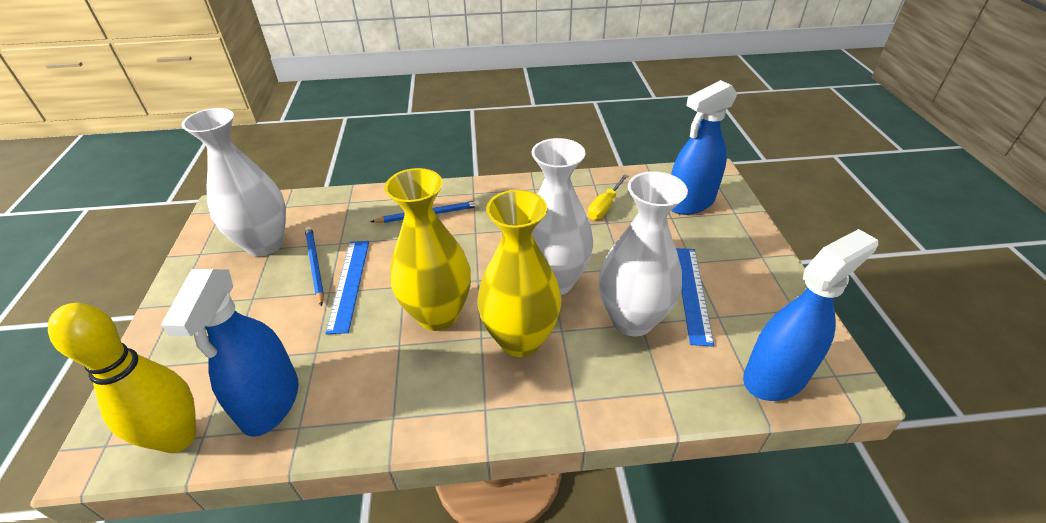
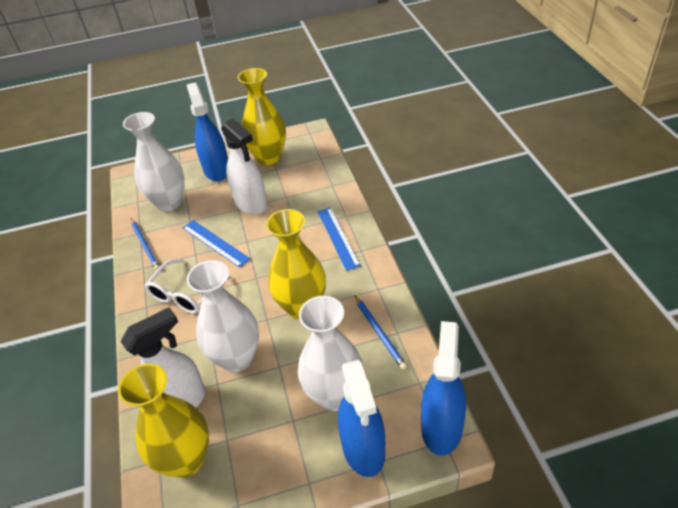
white glasses: 0 -> 1
white spray bottle: 0 -> 2
yellow bowling pin: 1 -> 0
yellow screwdriver: 1 -> 0
yellow vase: 2 -> 3

